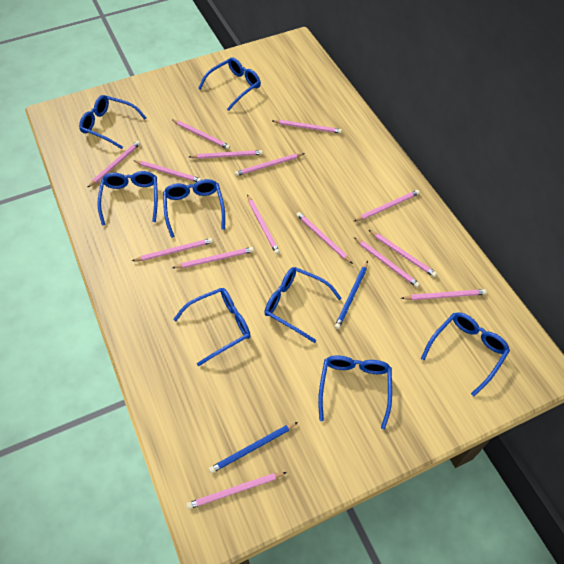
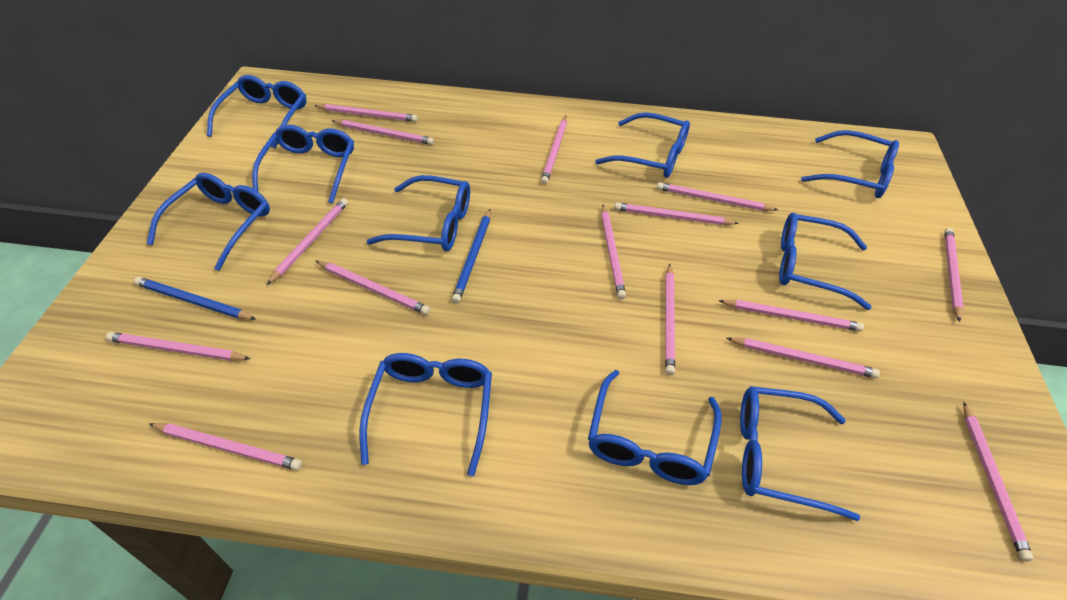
blue glasses: 8 -> 10

